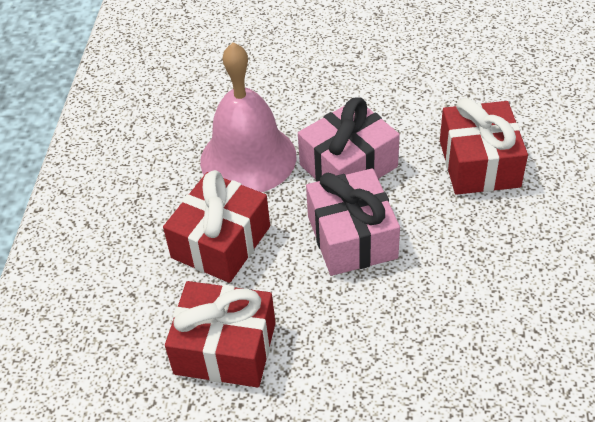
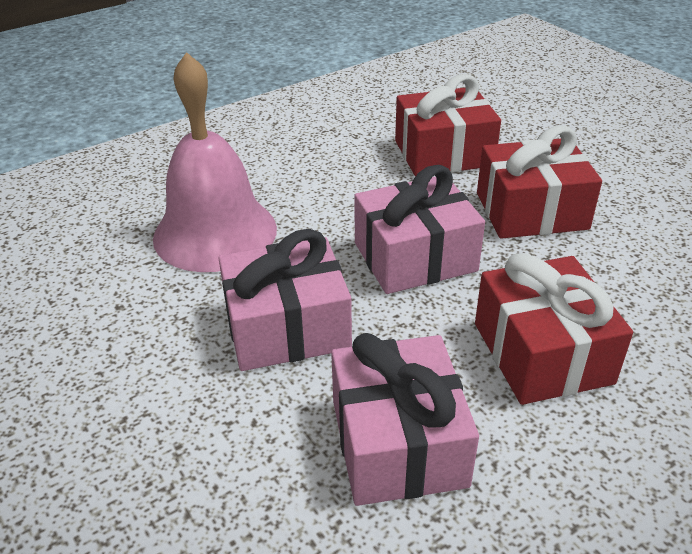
pink gift: 2 -> 3

